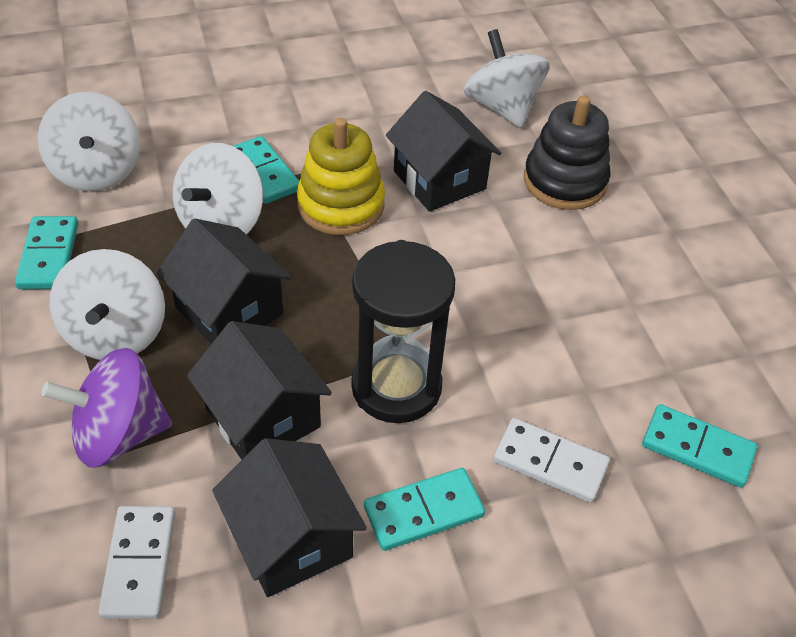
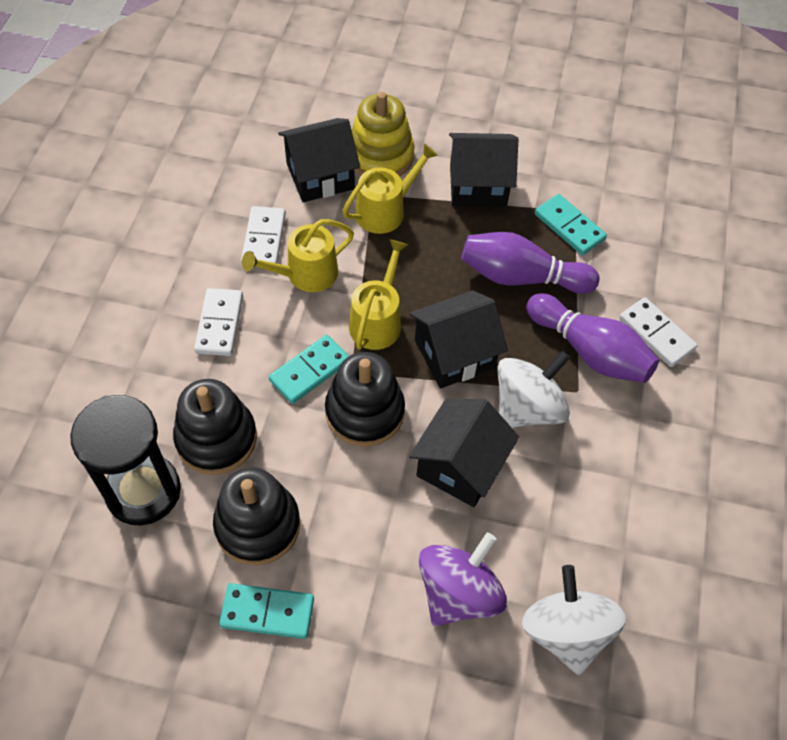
black stacking toy: 1 -> 3
purple bowling pin: 0 -> 2
turquoise domino: 4 -> 3
white domino: 2 -> 3
white spinning top: 4 -> 2
yellow watering can: 0 -> 3

